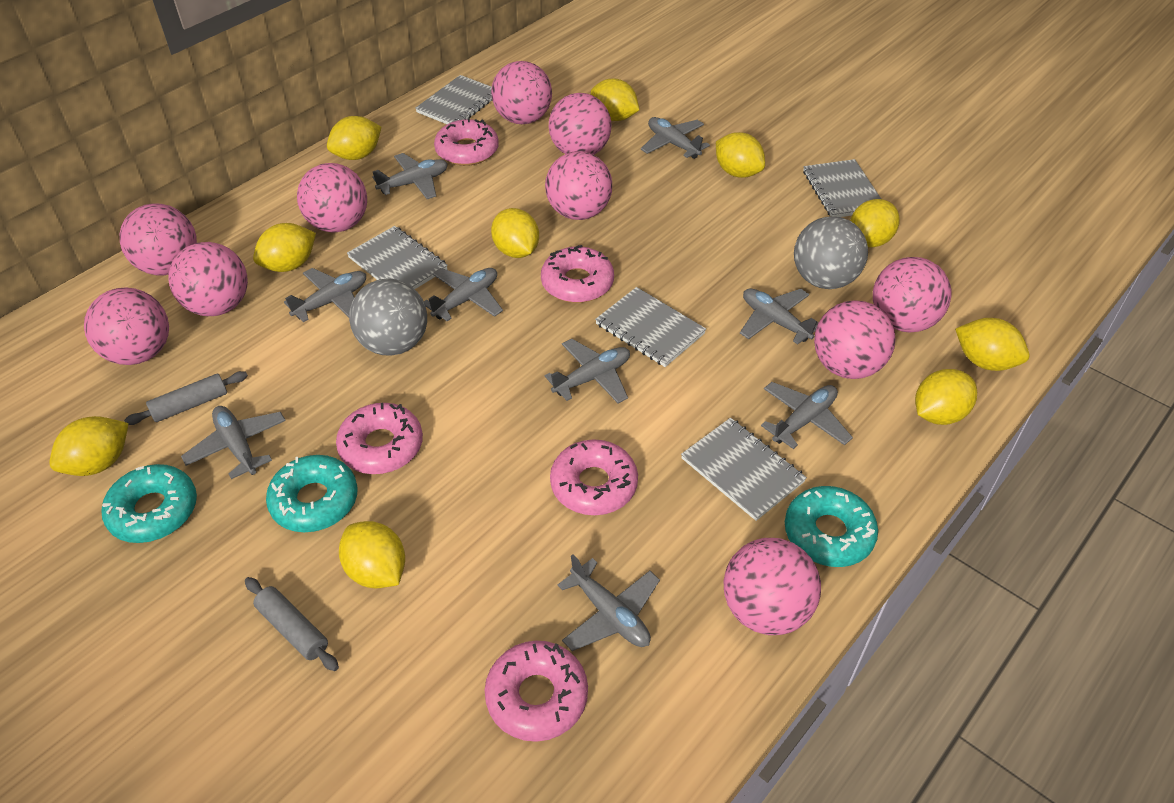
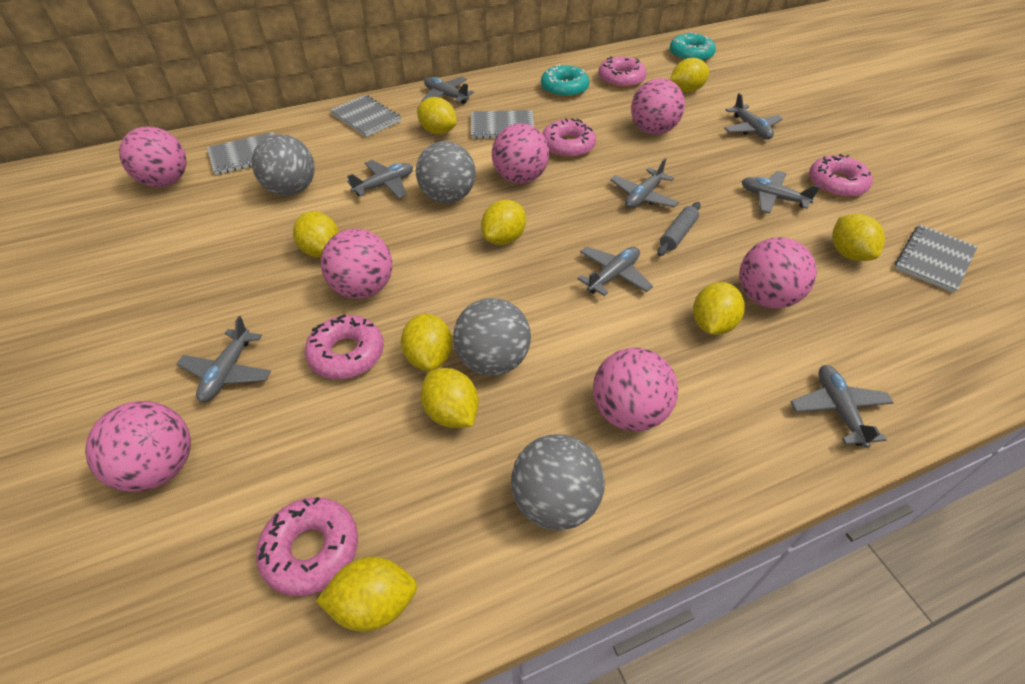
grey ball: 2 -> 4
grey notebook: 5 -> 4
grey plane: 9 -> 8
grey rolling pin: 2 -> 1
pink ball: 10 -> 7
turquoise donut: 3 -> 2
yellow lemon: 10 -> 9

